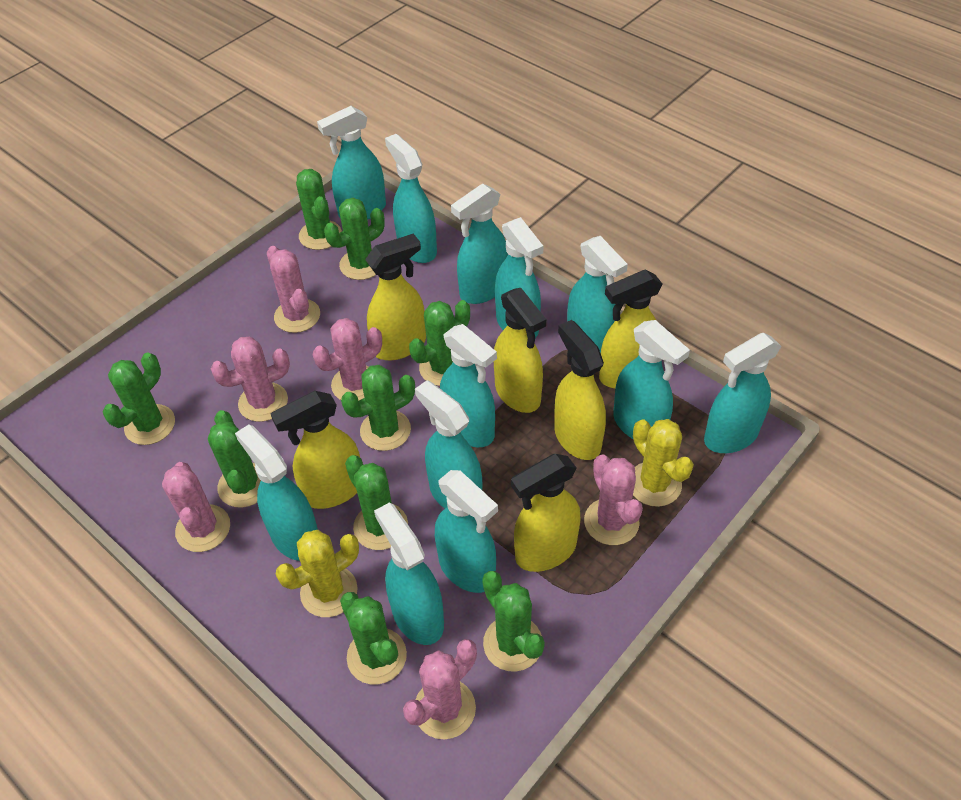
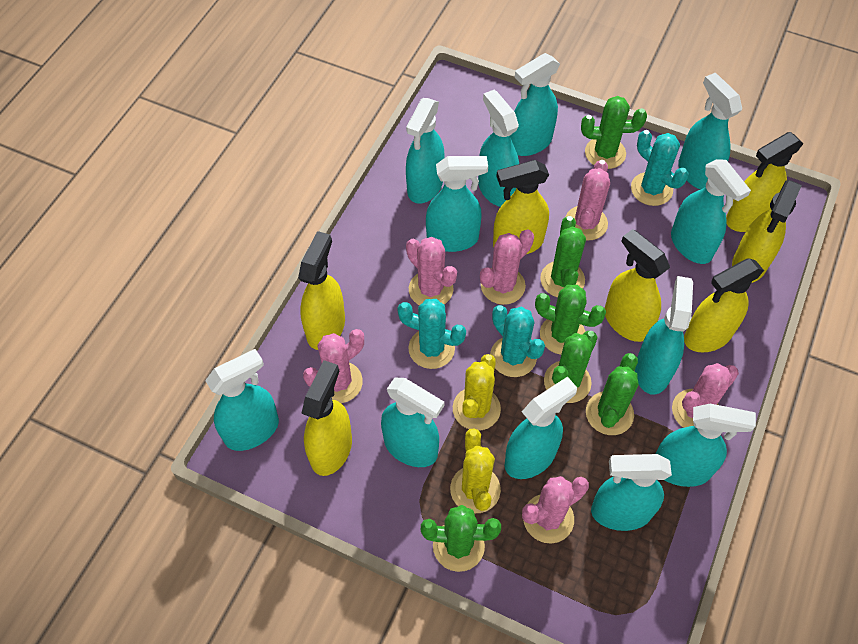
green cactus: 9 -> 6
turquoise cactus: 0 -> 3
yellow spray bottle: 6 -> 7

